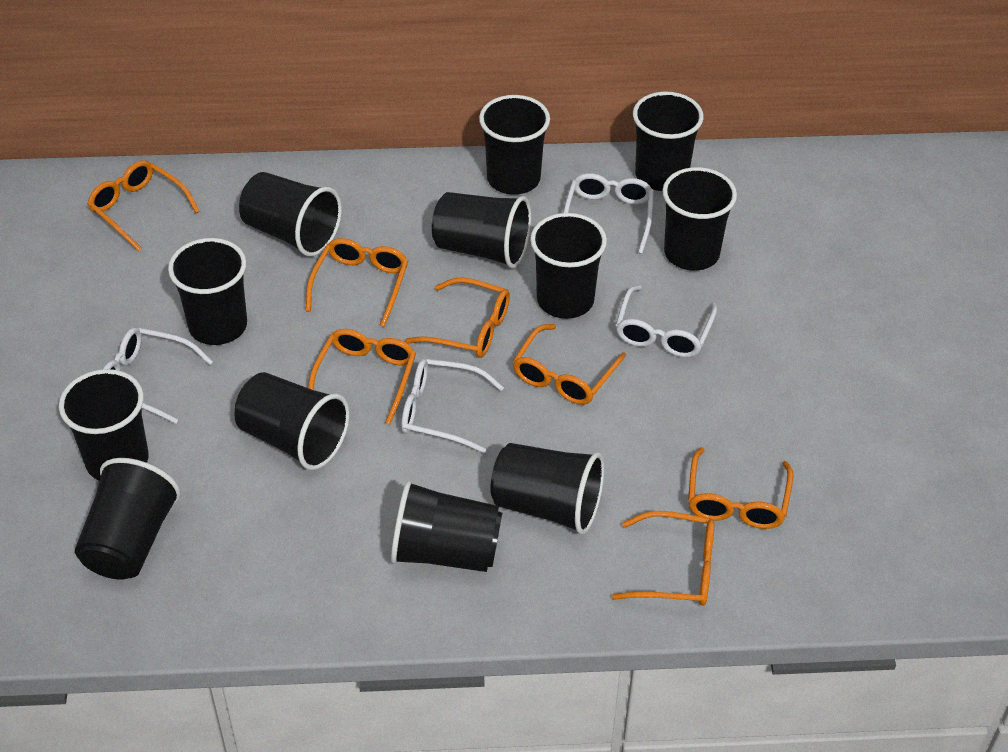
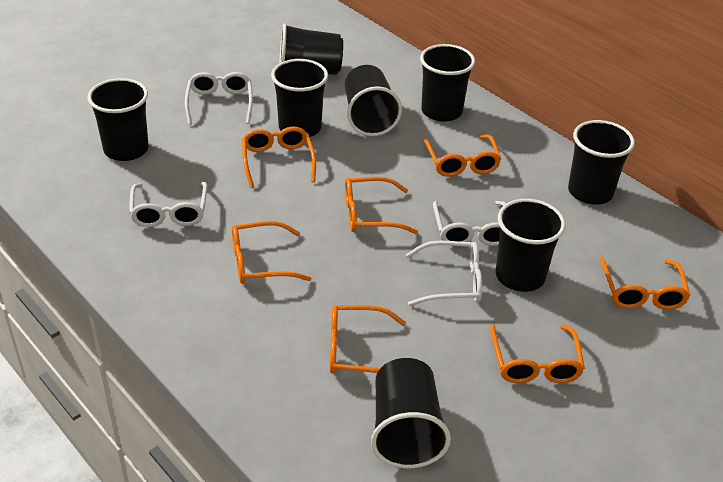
black cup: 12 -> 8

